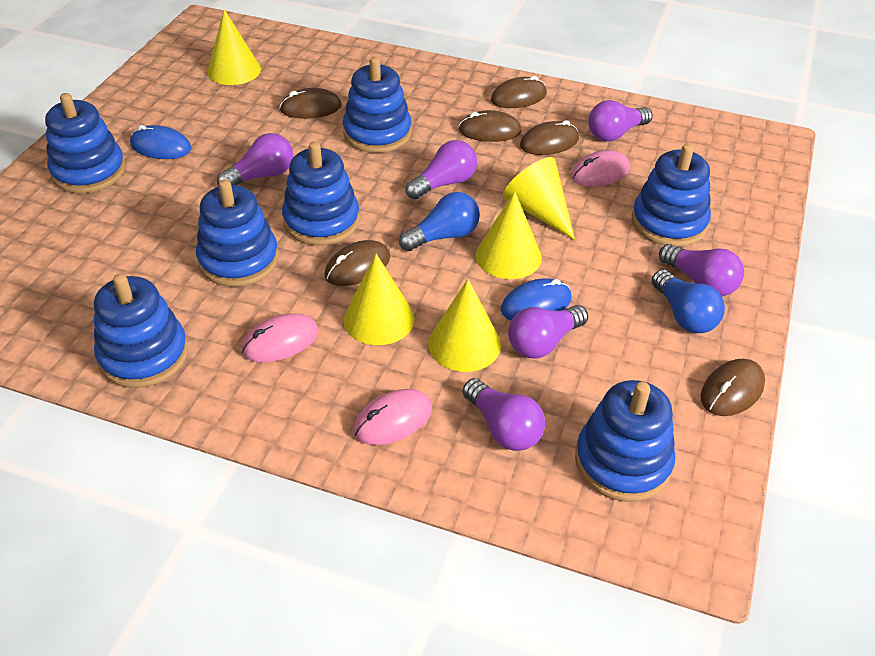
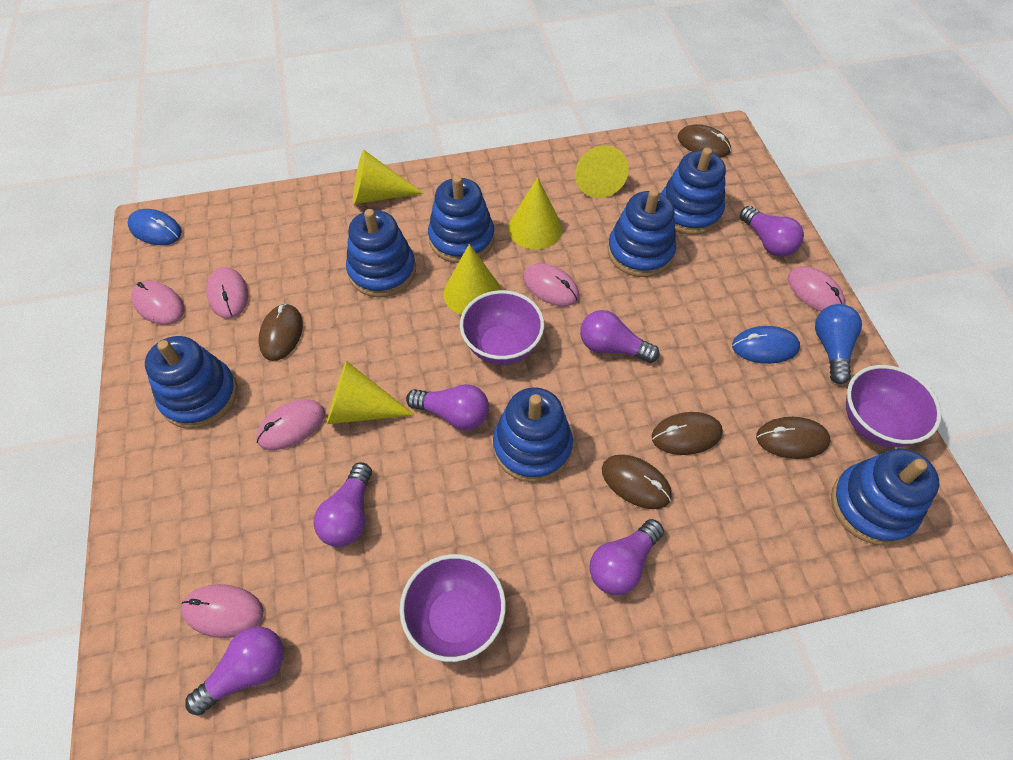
blue light bulb: 2 -> 1
brown mouse: 6 -> 5
pink mouse: 3 -> 6
purple bowl: 0 -> 3

